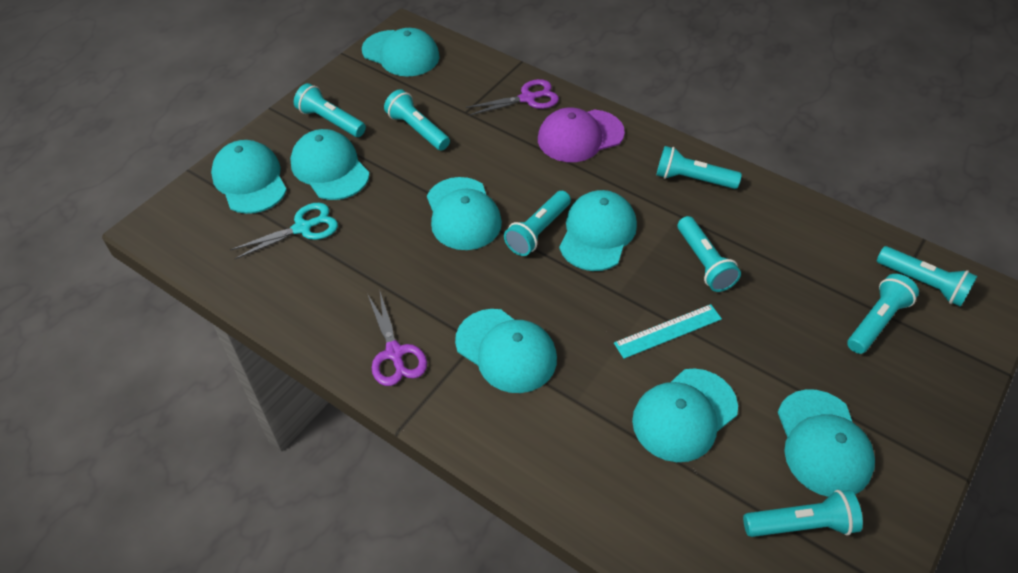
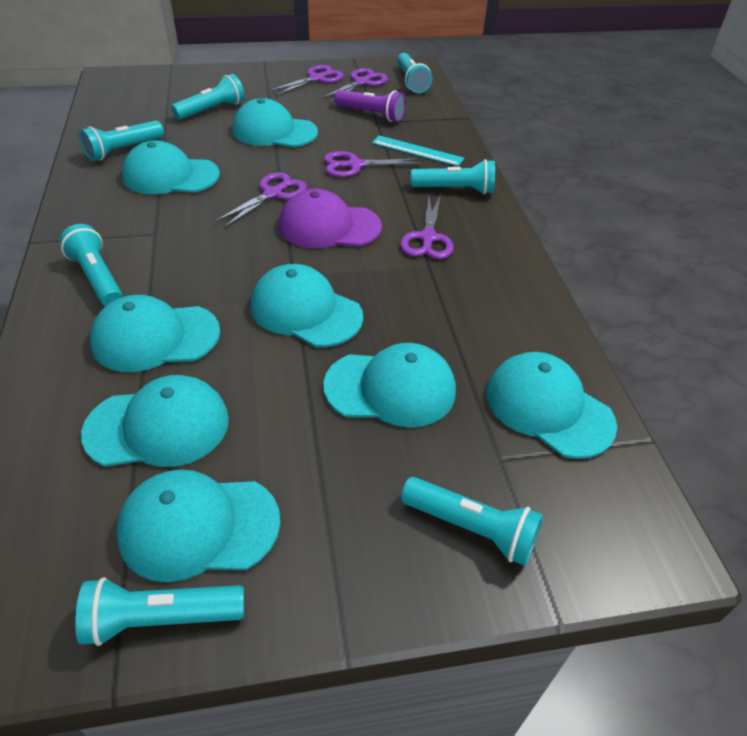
purple flashlight: 0 -> 1
purple scissors: 2 -> 5
turquoise flashlight: 8 -> 7
turquoise scissors: 1 -> 0

